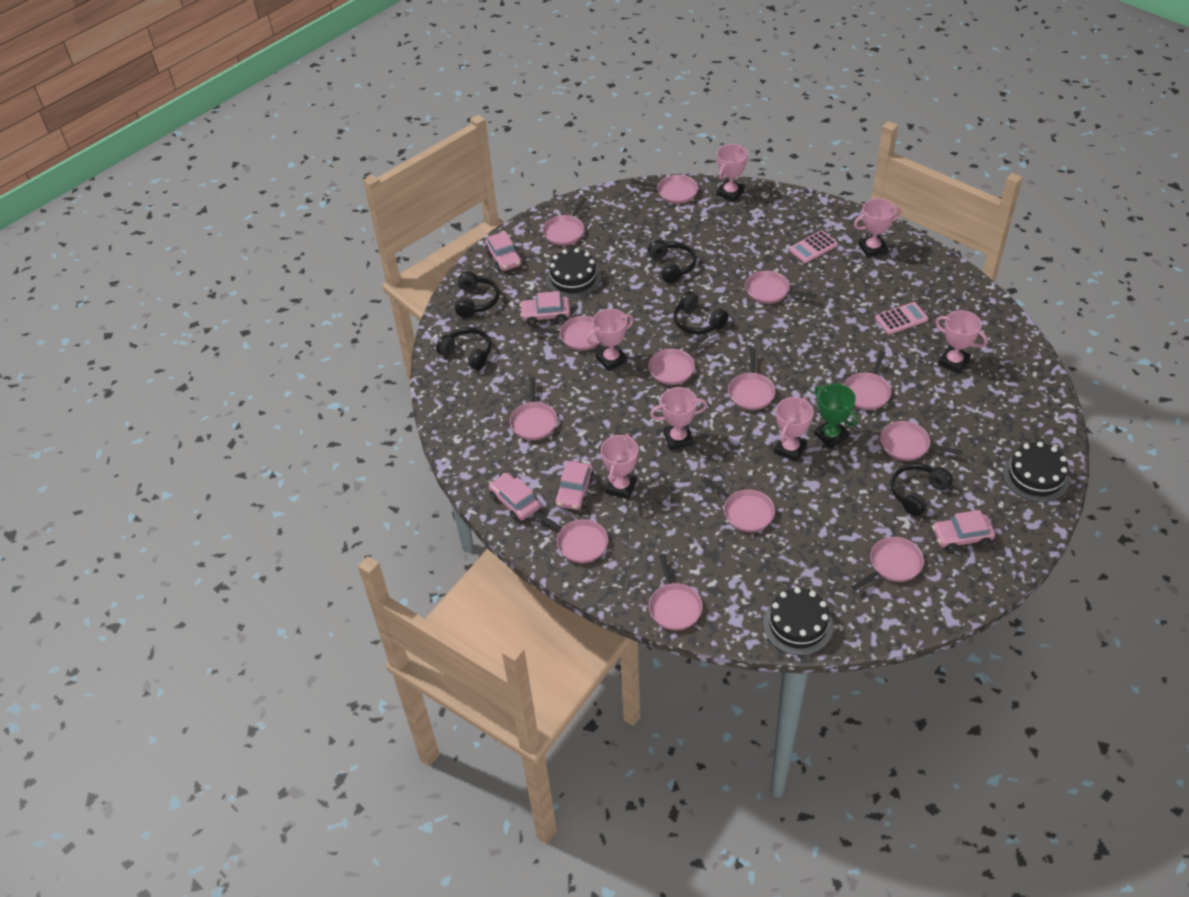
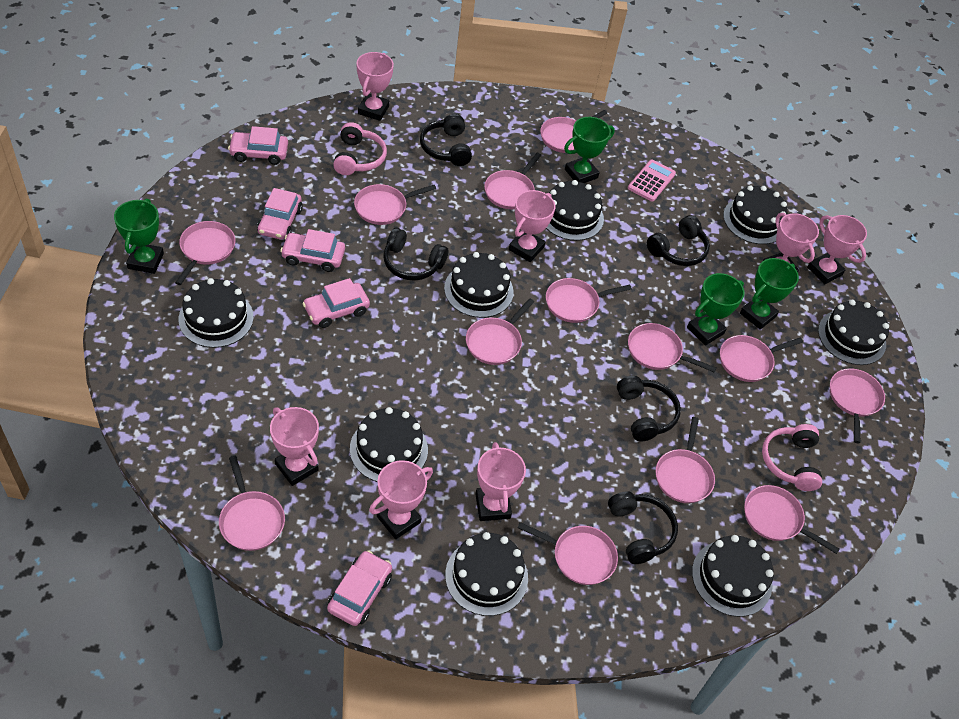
black cake: 3 -> 8
green trophy: 1 -> 4
pink calculator: 2 -> 1
pink headphones: 0 -> 2

